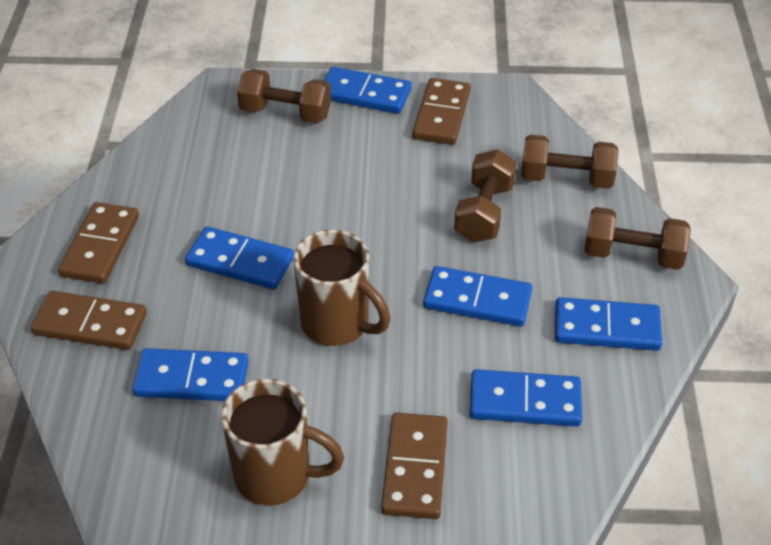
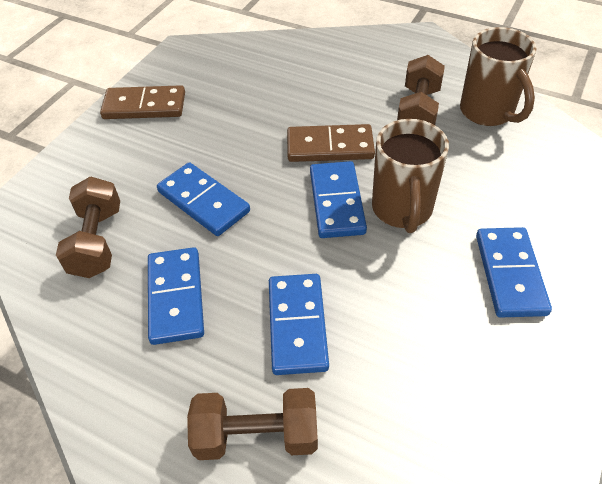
blue domino: 6 -> 5
brown domino: 4 -> 2
brown dumbbell: 4 -> 3

